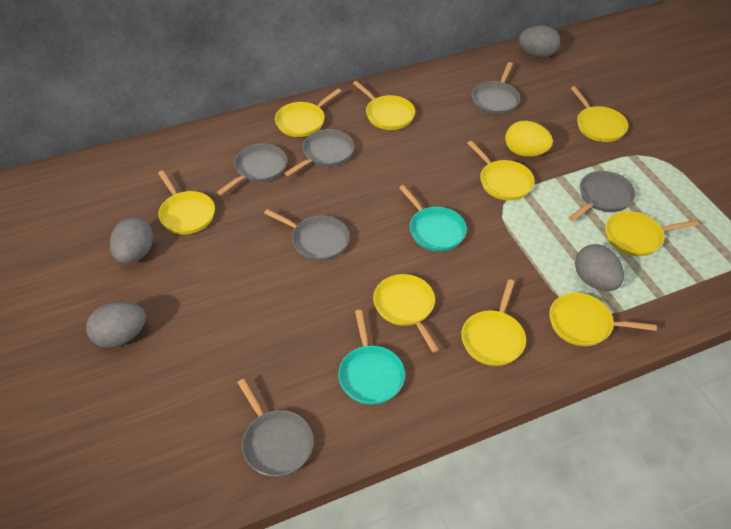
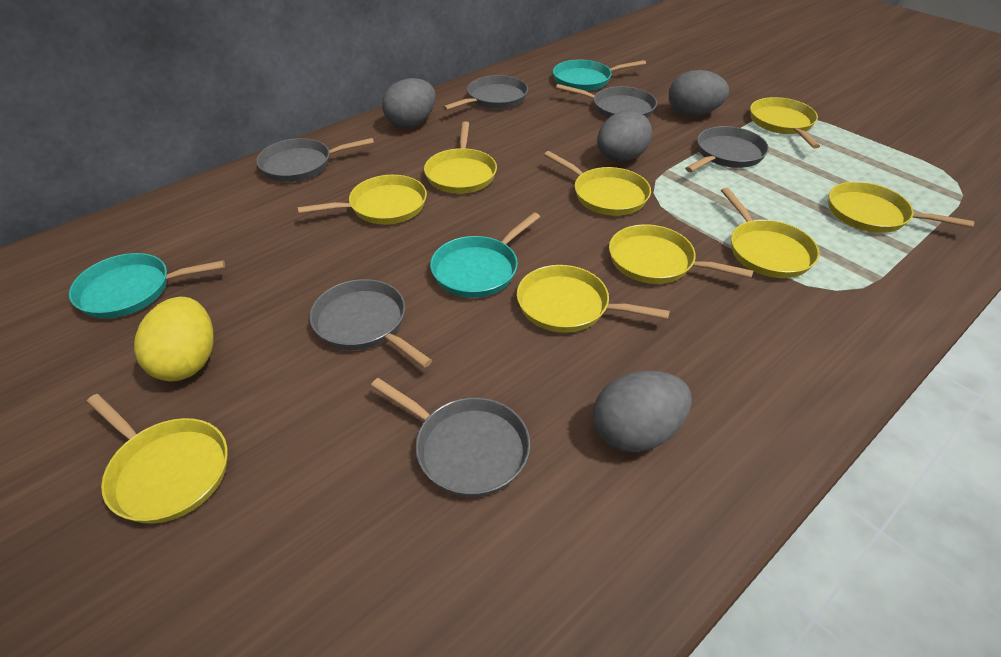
turquoise pan: 2 -> 3

